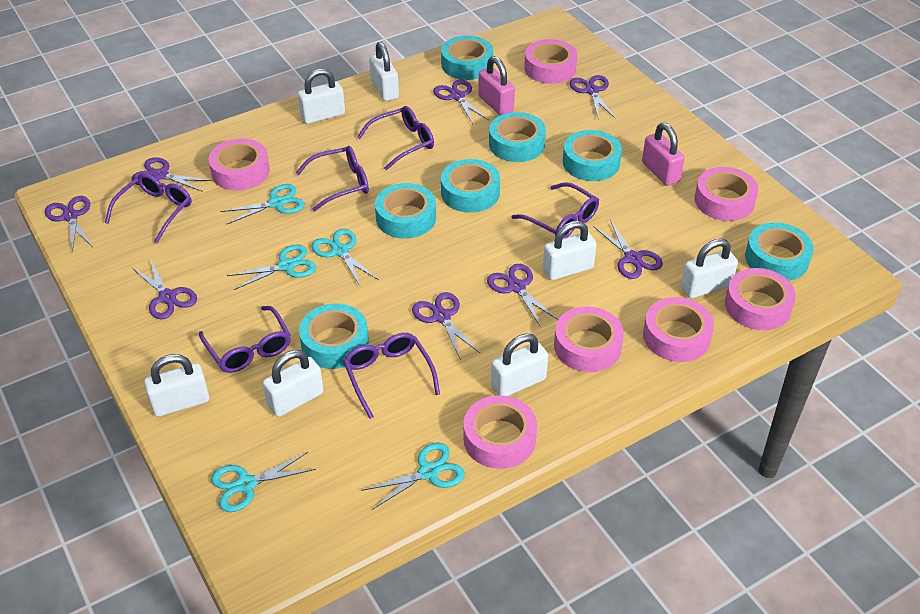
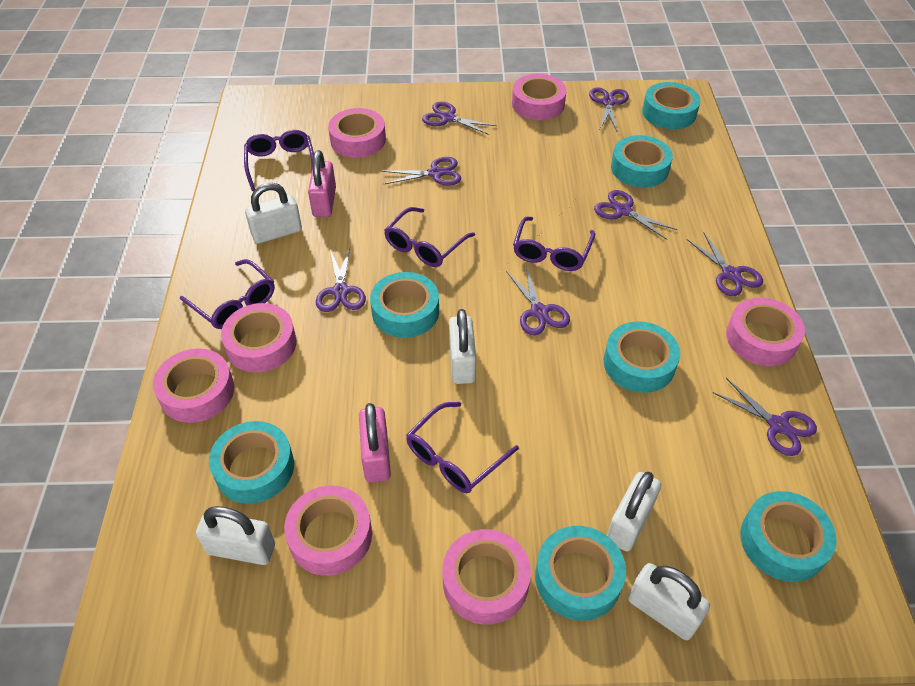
purple glasses: 6 -> 5
turquoise scissors: 5 -> 0
white padlock: 7 -> 5

